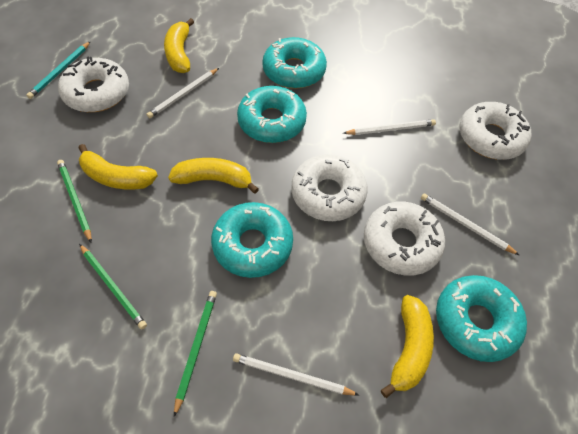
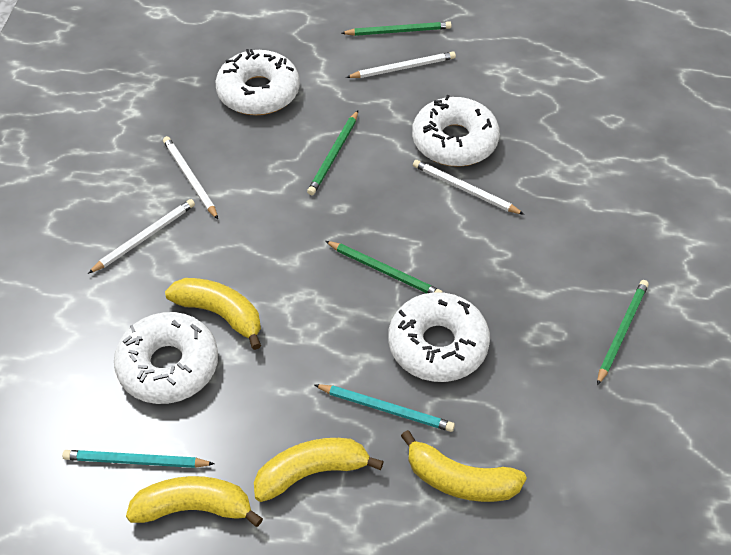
green pencil: 3 -> 4
turquoise donut: 4 -> 0
turquoise pencil: 1 -> 2

